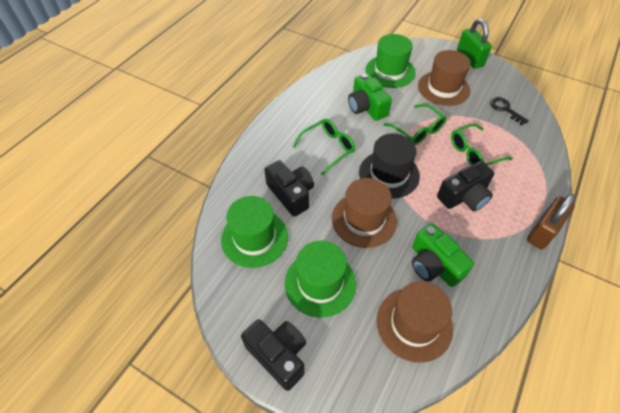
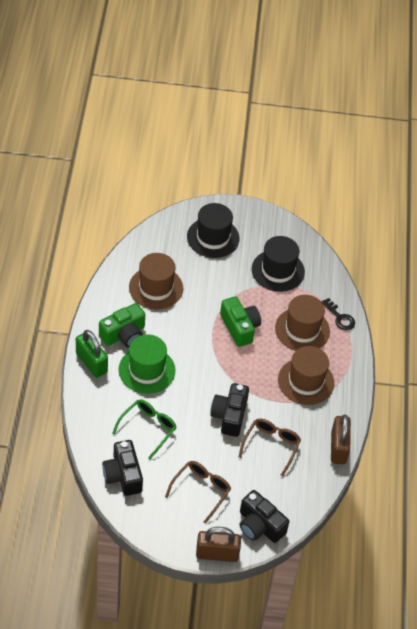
black hat: 1 -> 2
brown glasses: 0 -> 2
brown padlock: 1 -> 2
green glasses: 3 -> 1
green hat: 3 -> 1

